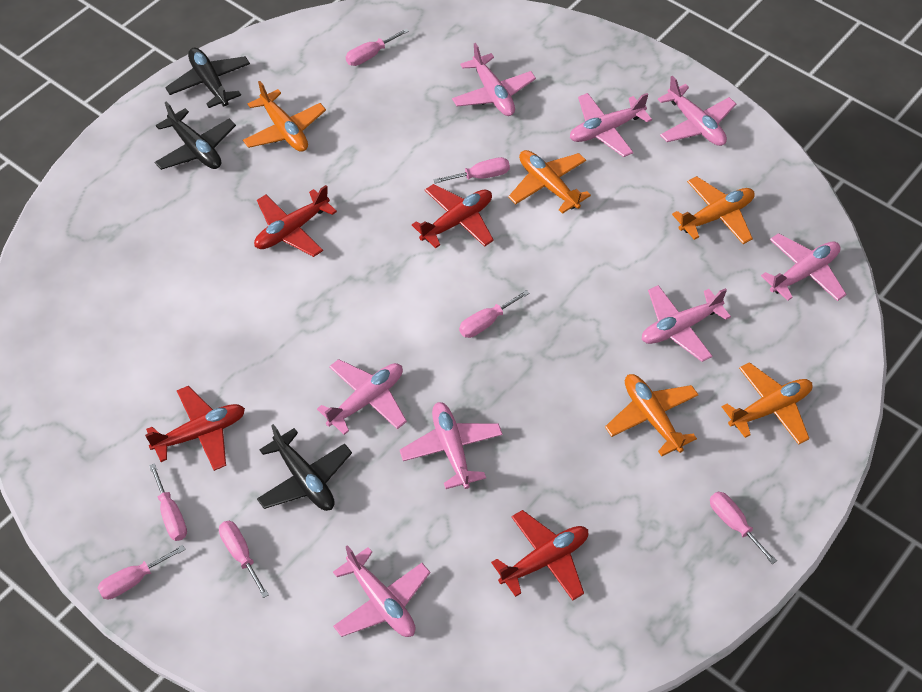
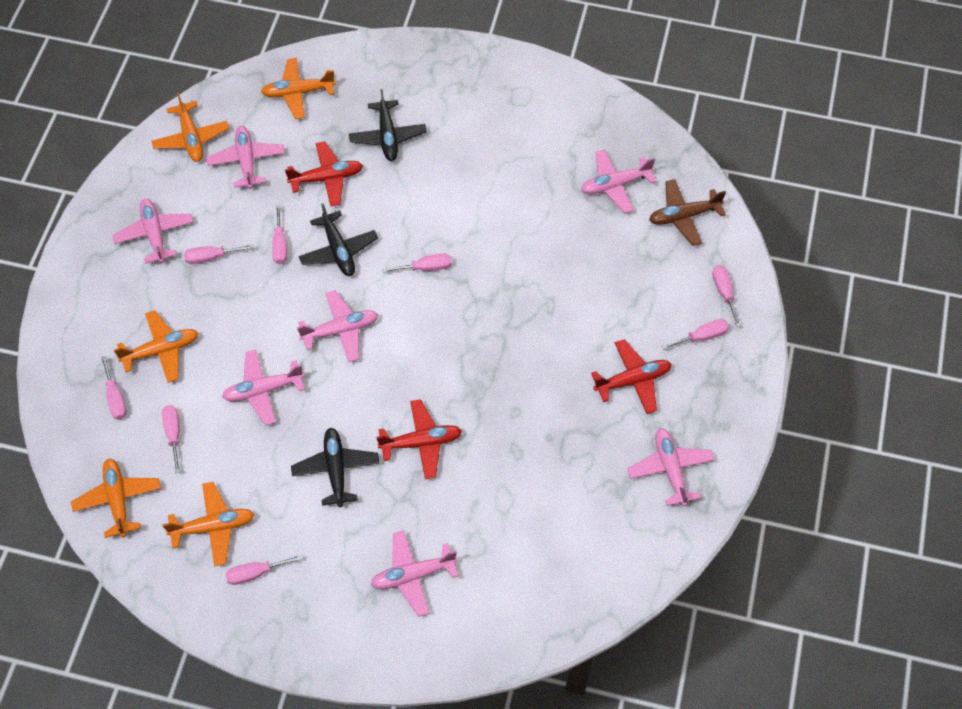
brown plane: 0 -> 1
pink plane: 8 -> 7
pink screwdriver: 7 -> 8
red plane: 4 -> 3

